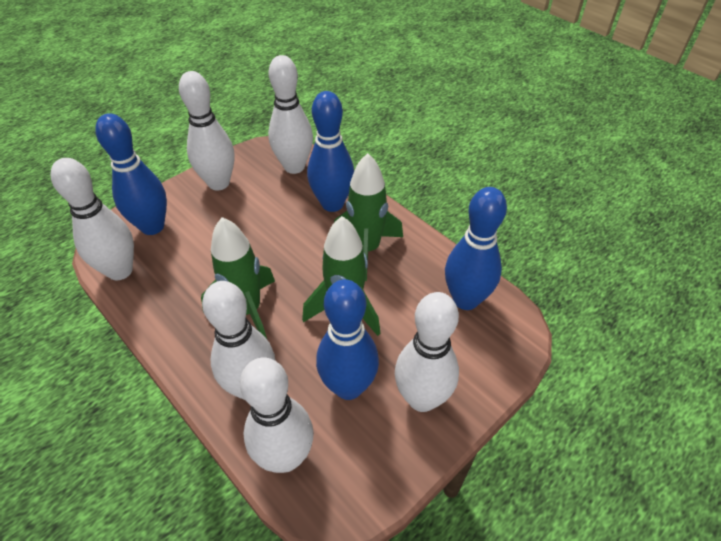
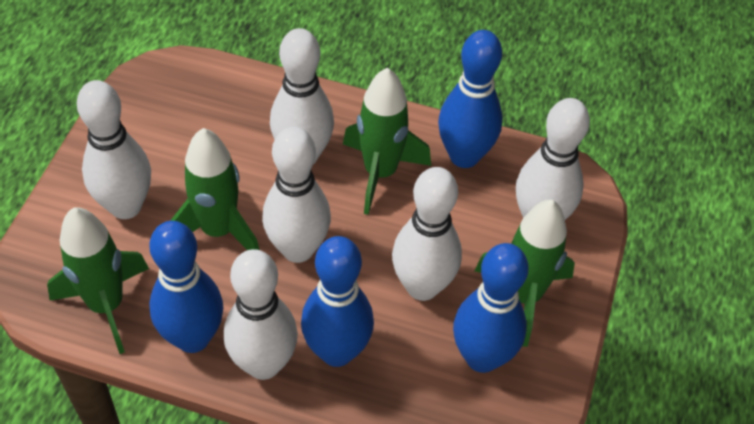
green rocket: 3 -> 4

